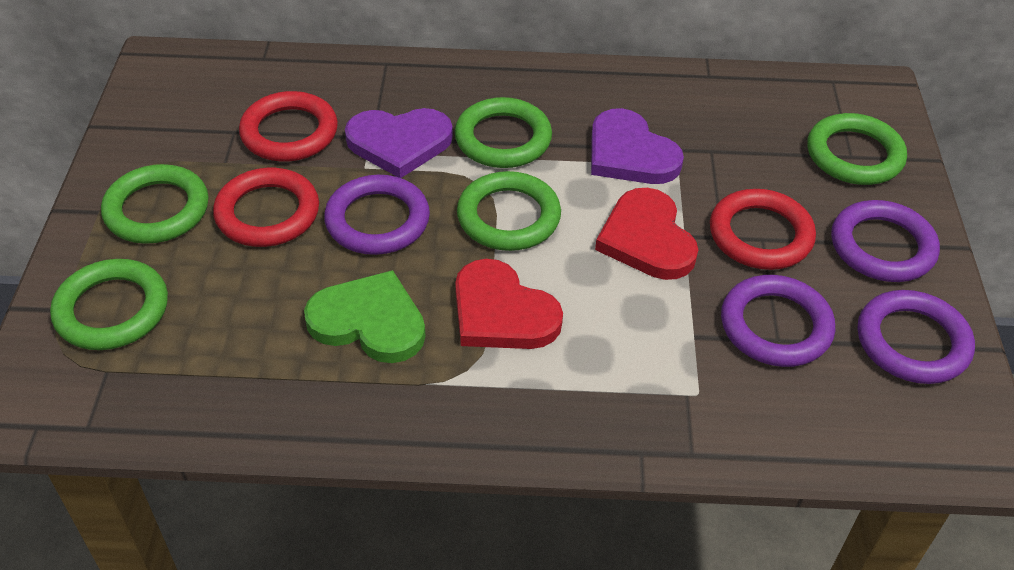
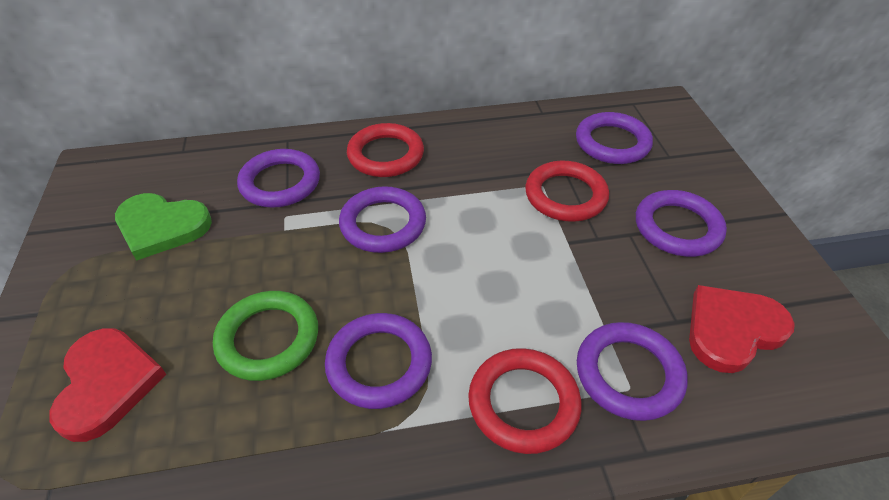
green ring: 5 -> 1
purple heart: 2 -> 0
purple ring: 4 -> 6

